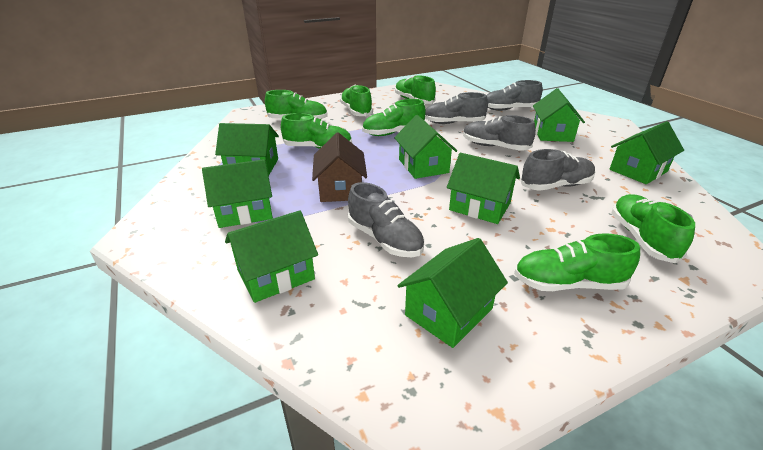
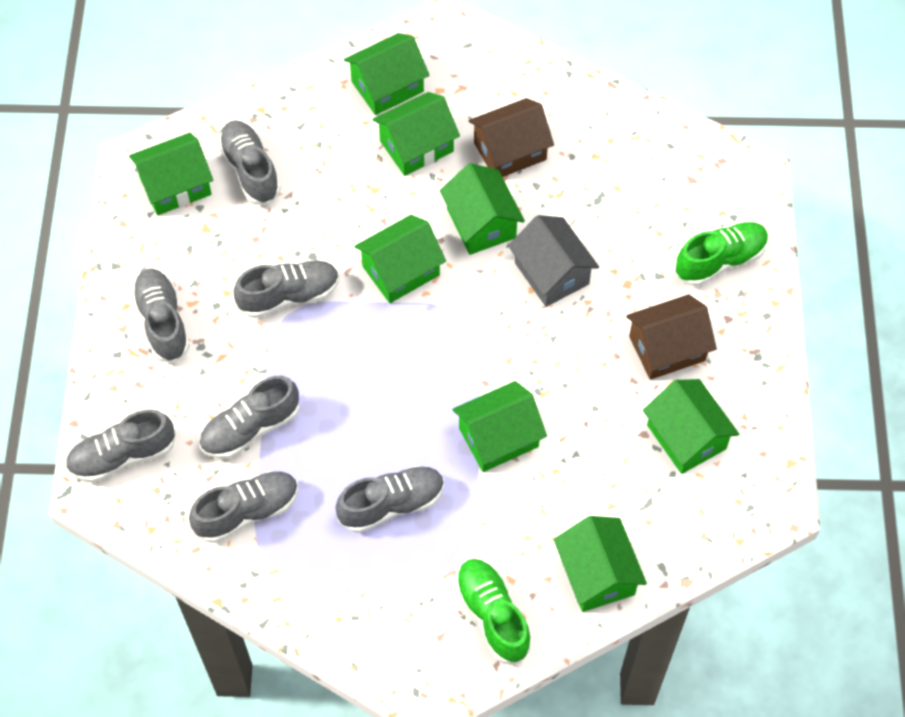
brown house: 1 -> 2
green shoe: 7 -> 2
grey house: 0 -> 1
grey shoe: 5 -> 7

